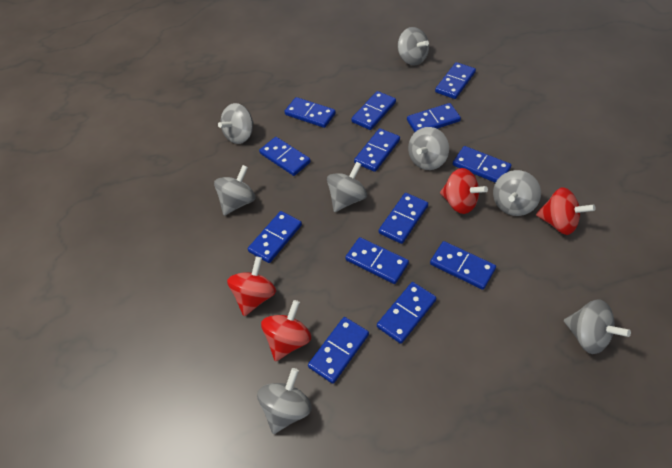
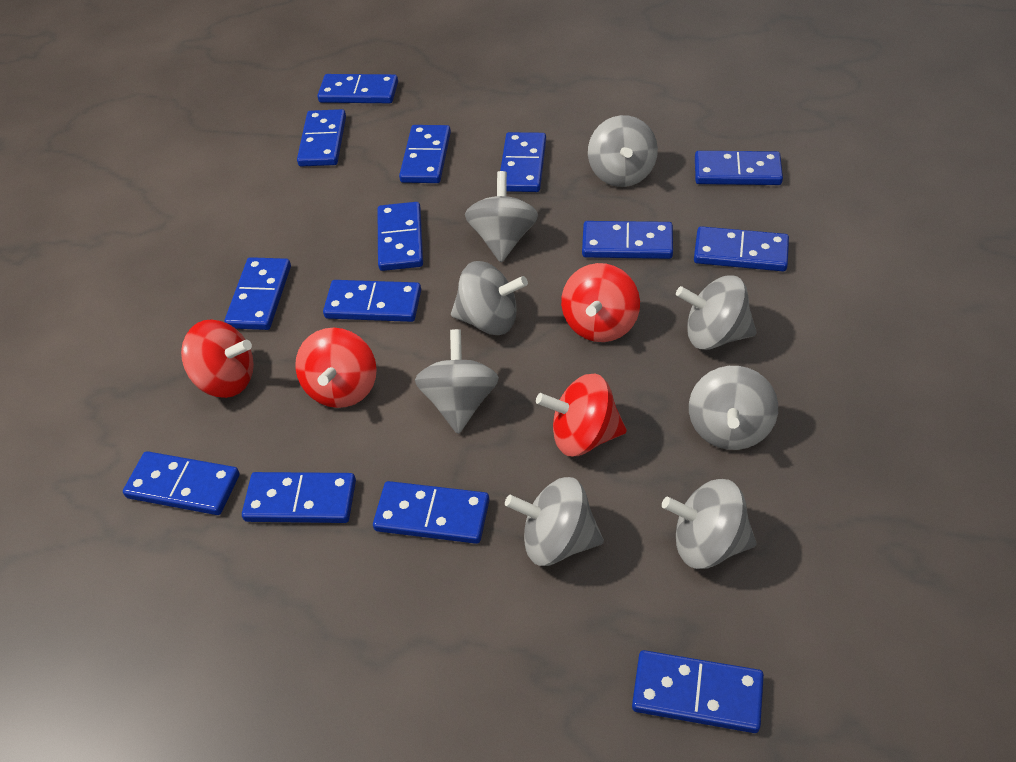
blue domino: 13 -> 14

